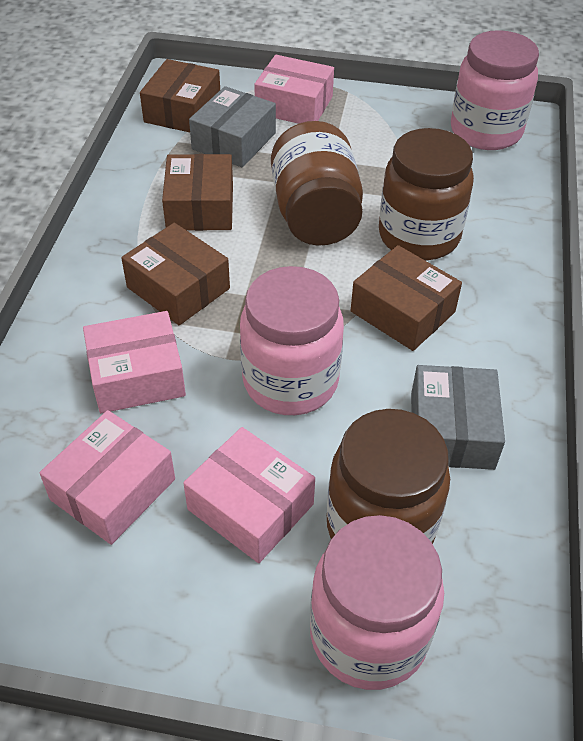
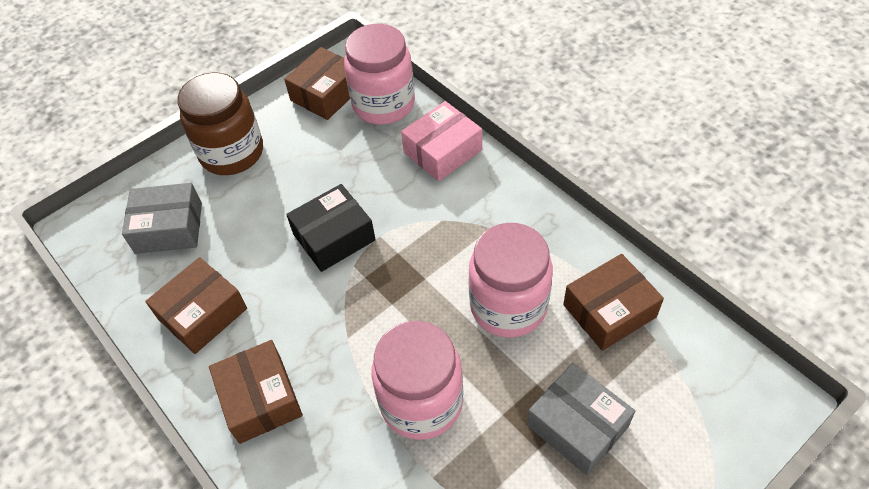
black box: 0 -> 1
brown jar: 3 -> 1
pink box: 4 -> 1

